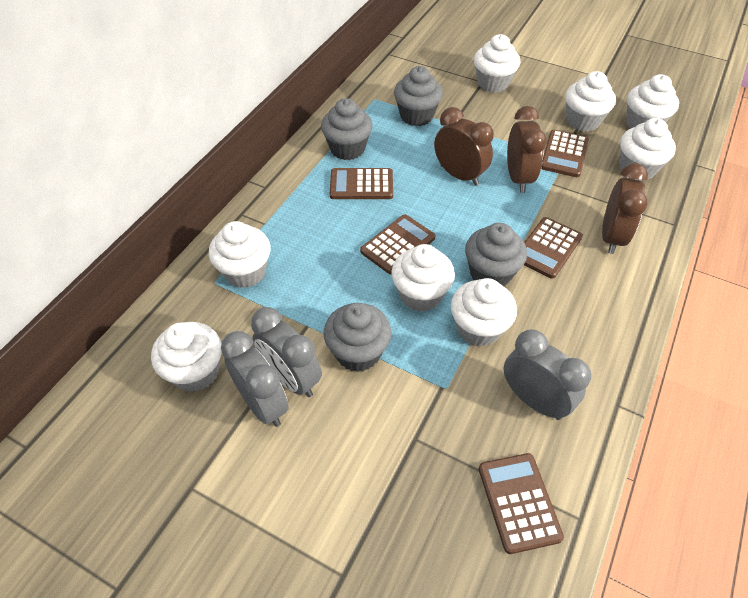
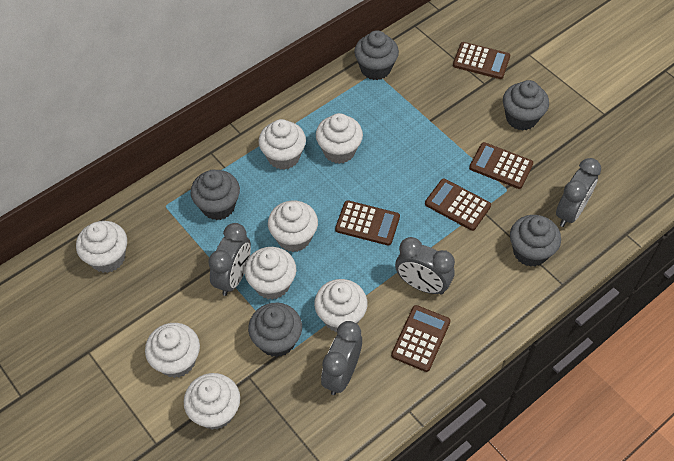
brown clock: 3 -> 0
grey clock: 3 -> 4
grey cupcake: 4 -> 5

